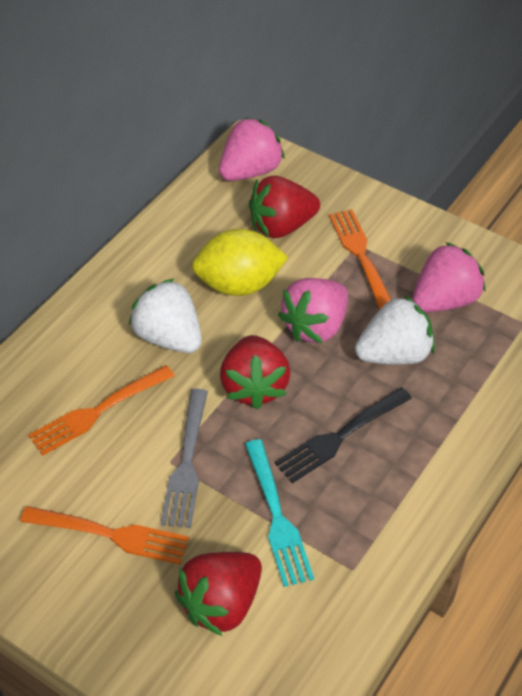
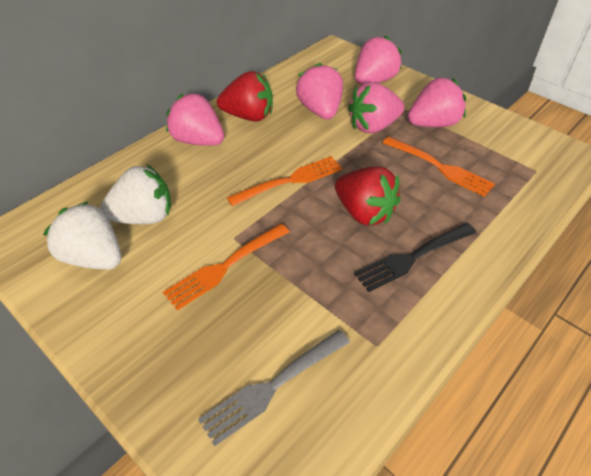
pink strawberry: 3 -> 5
red strawberry: 3 -> 2
turquoise fork: 1 -> 0
yellow lemon: 1 -> 0

